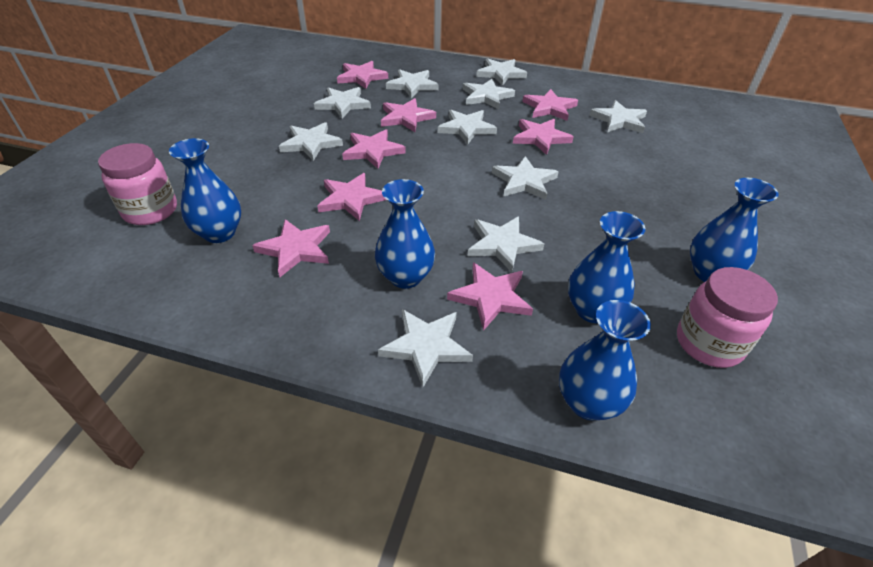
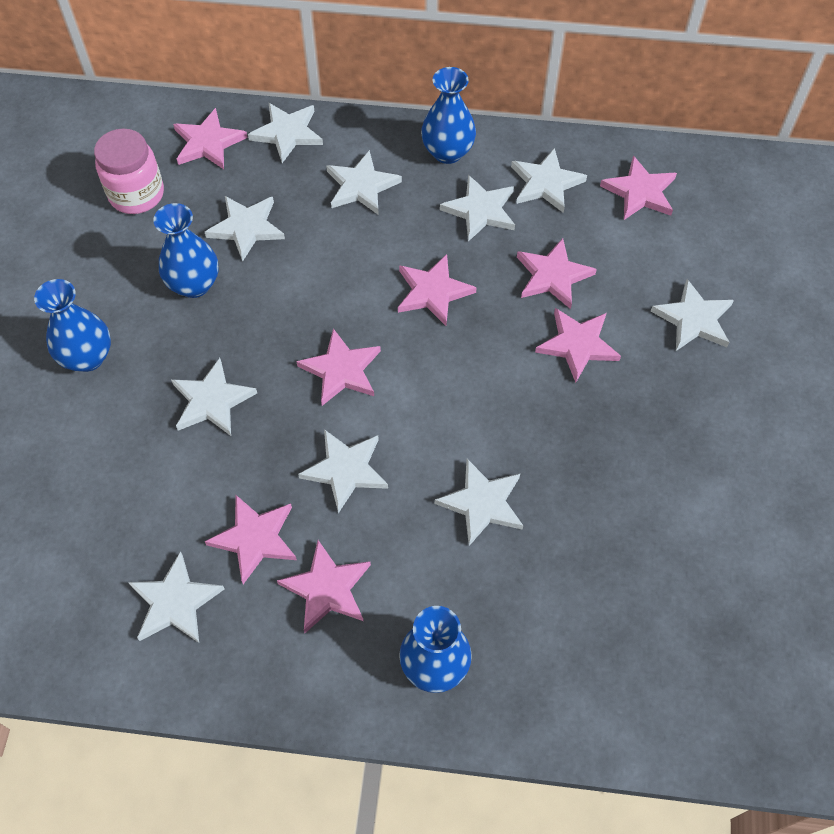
blue vase: 5 -> 4
pink jar: 2 -> 1

